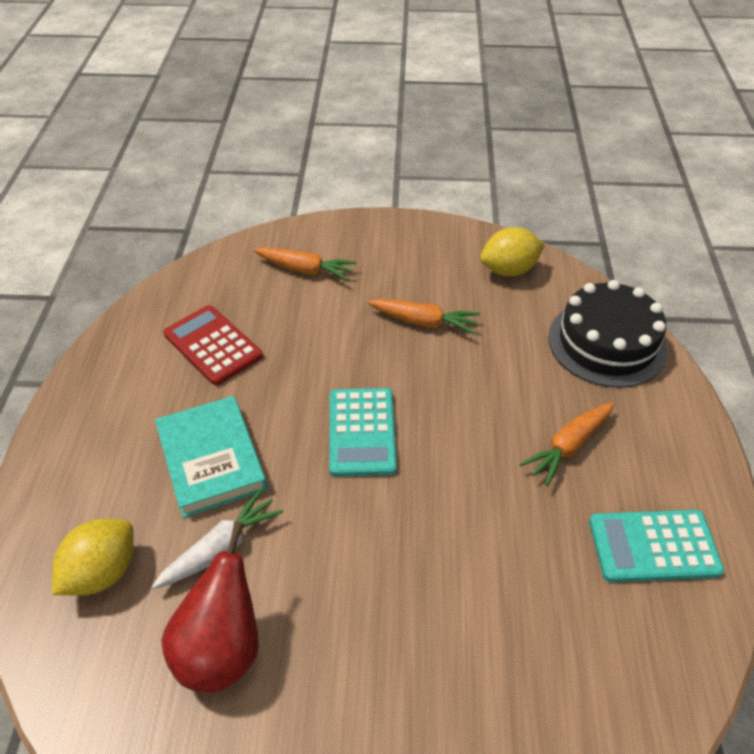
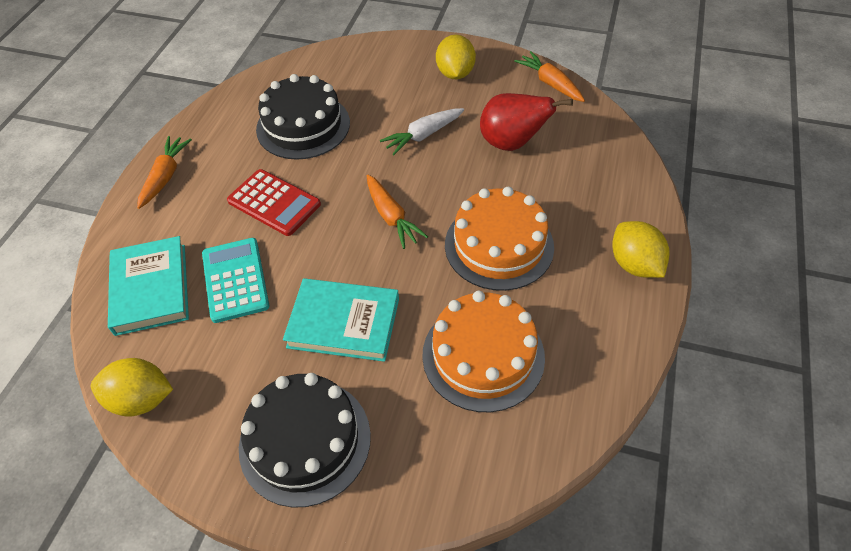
black cake: 1 -> 2
orange cake: 0 -> 2
turquoise book: 1 -> 2
turquoise calculator: 2 -> 1
yellow lemon: 2 -> 3

